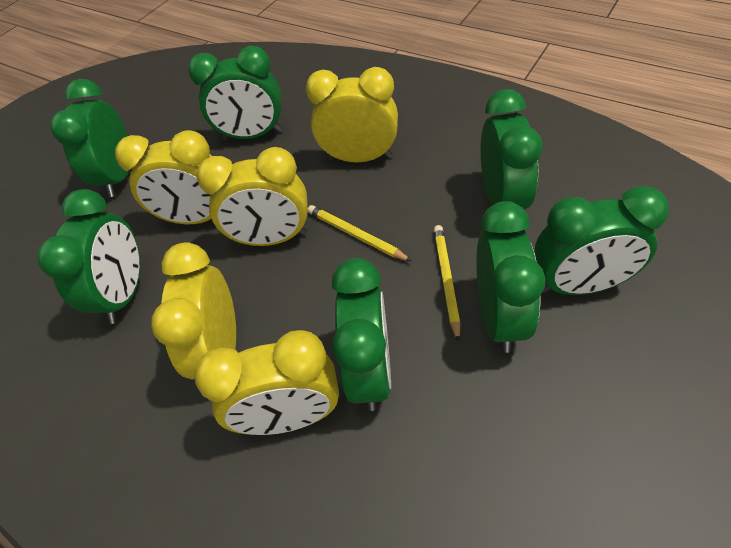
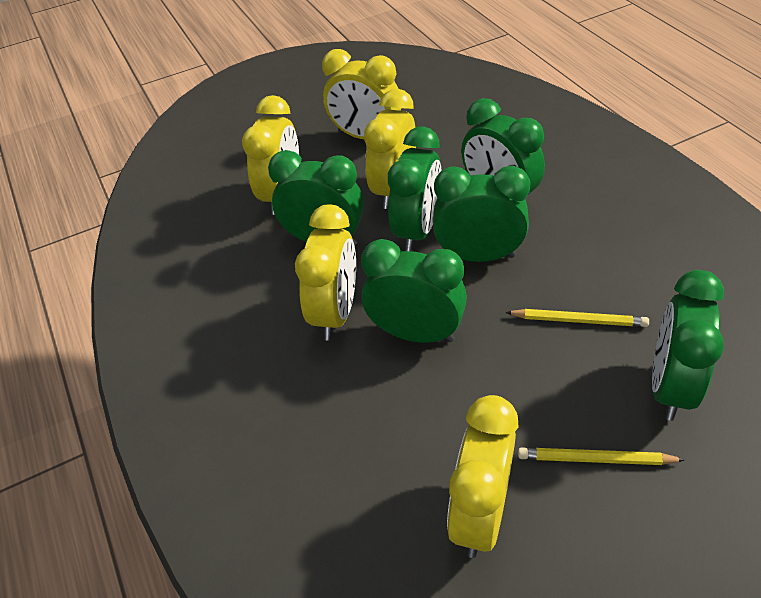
green clock: 7 -> 6

